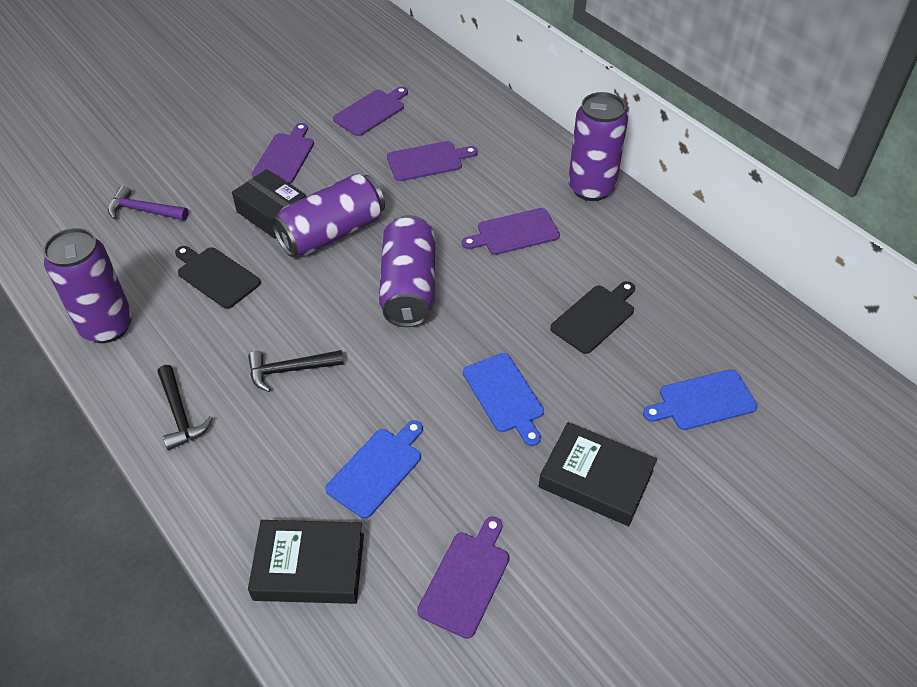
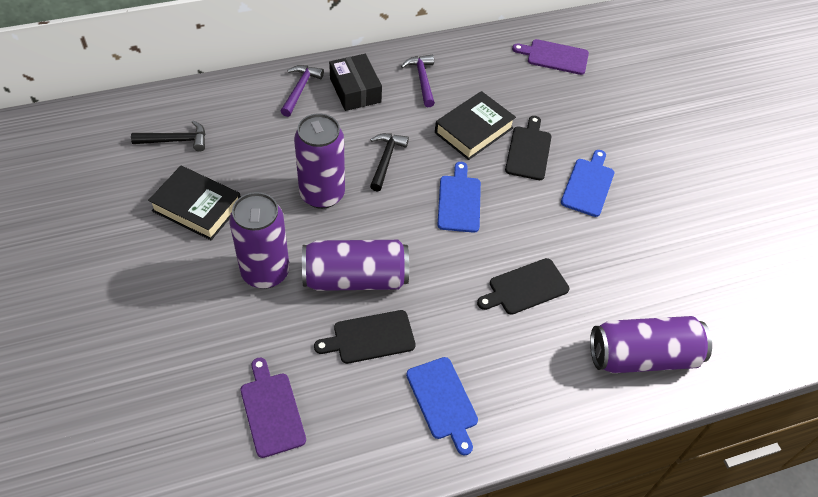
black cutting board: 2 -> 3
purple cutting board: 5 -> 2
purple hammer: 1 -> 2

